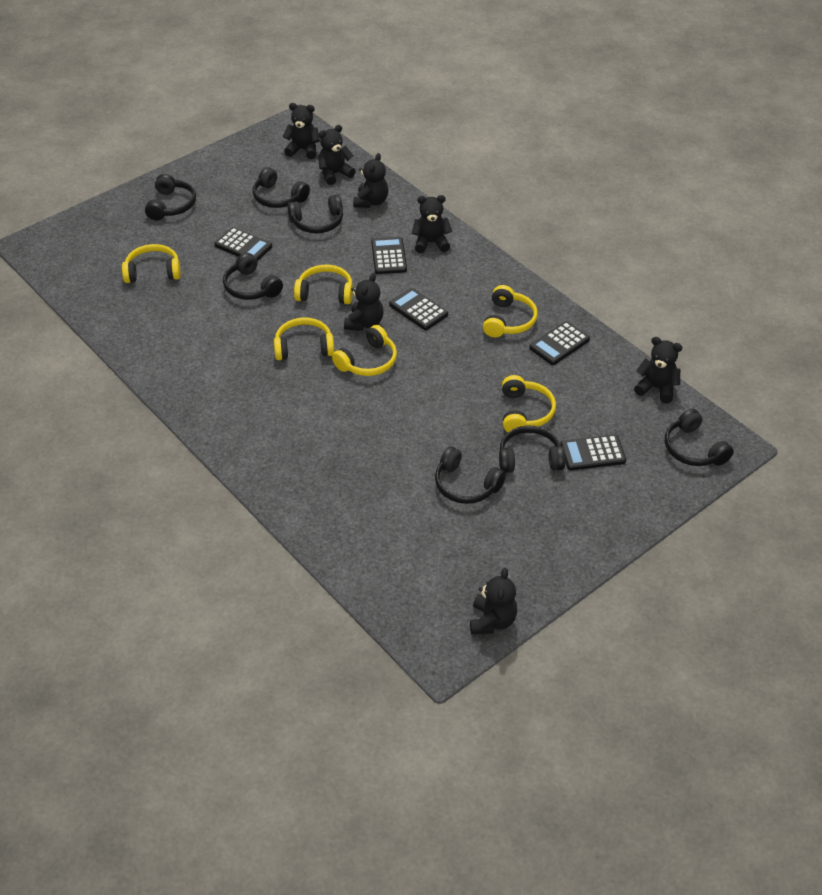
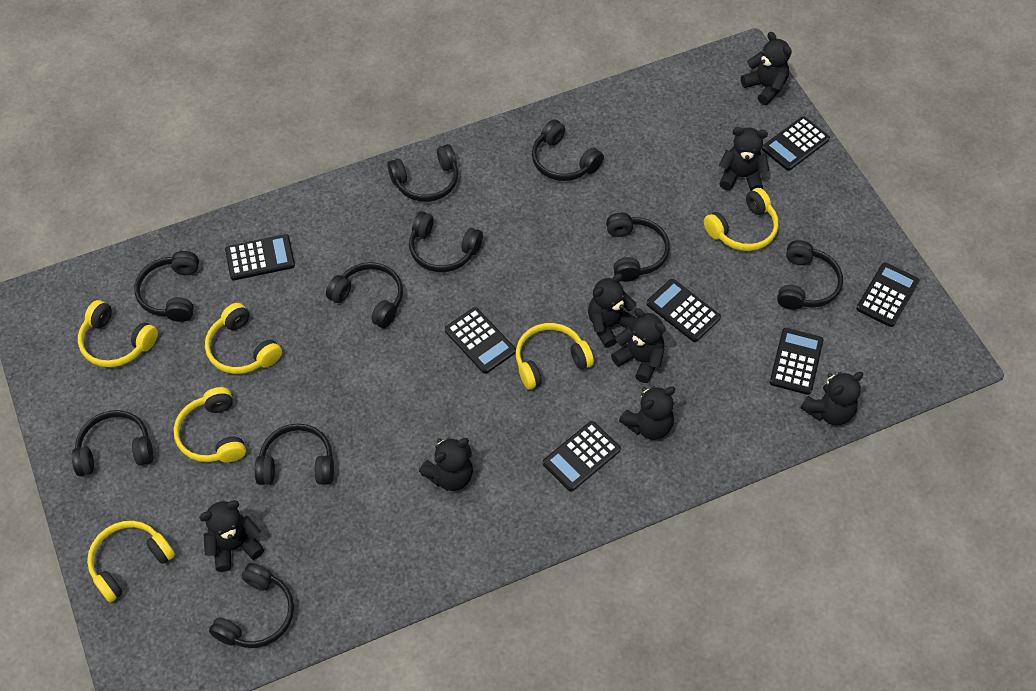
black calculator: 5 -> 7
black headphones: 7 -> 10
black teddy bear: 7 -> 8

